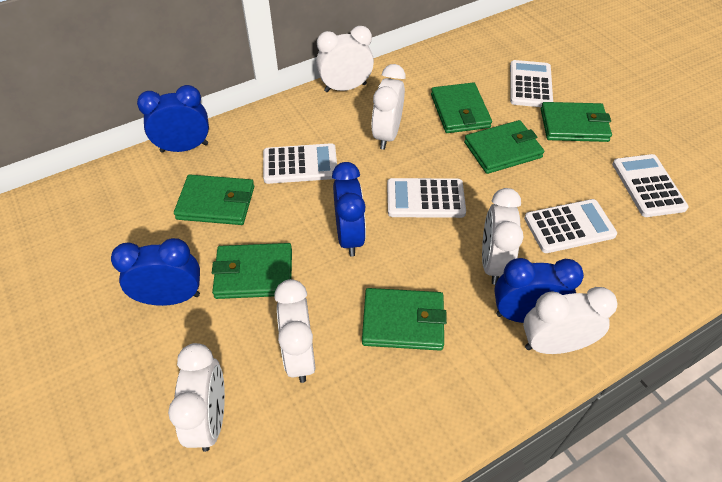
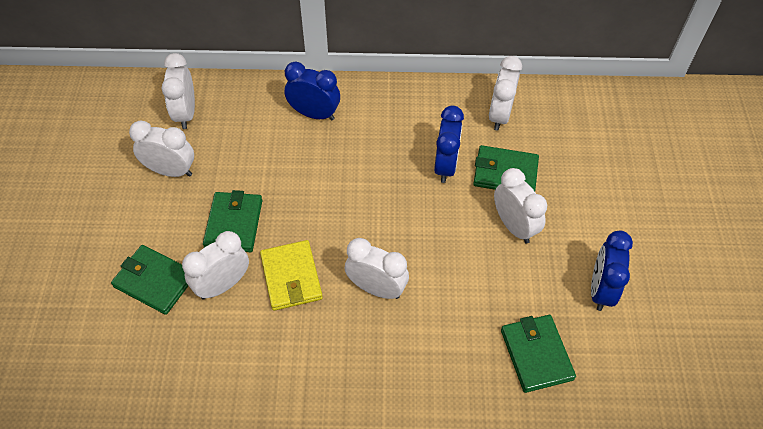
blue clock: 4 -> 3
green wallet: 6 -> 4
white calculator: 5 -> 0
yellow wallet: 0 -> 1

